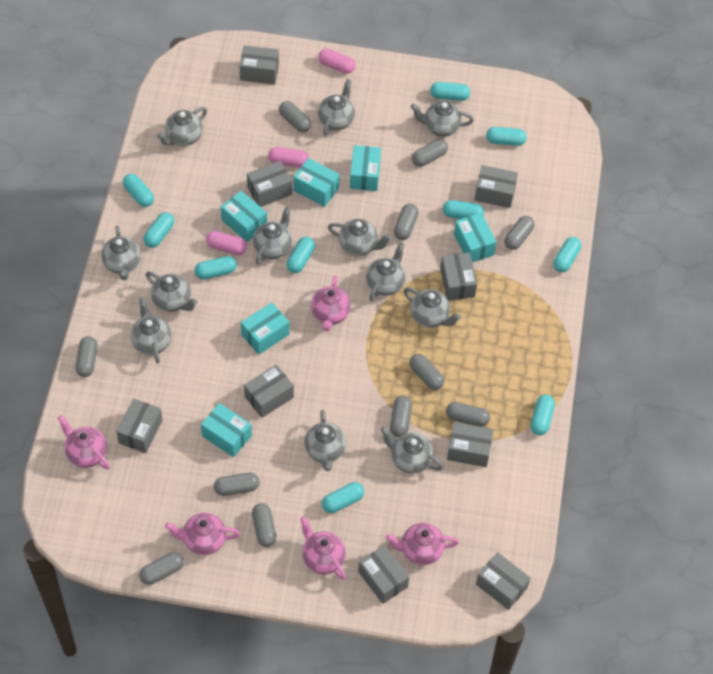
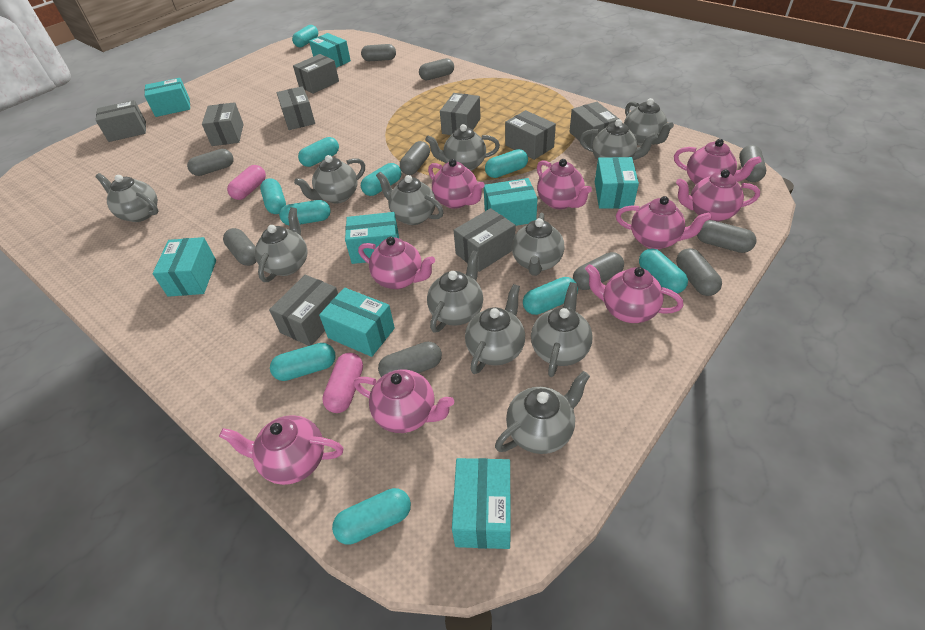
grey capsule: 11 -> 10
pink capsule: 3 -> 2
pink teapot: 5 -> 9
turquoise box: 6 -> 8

